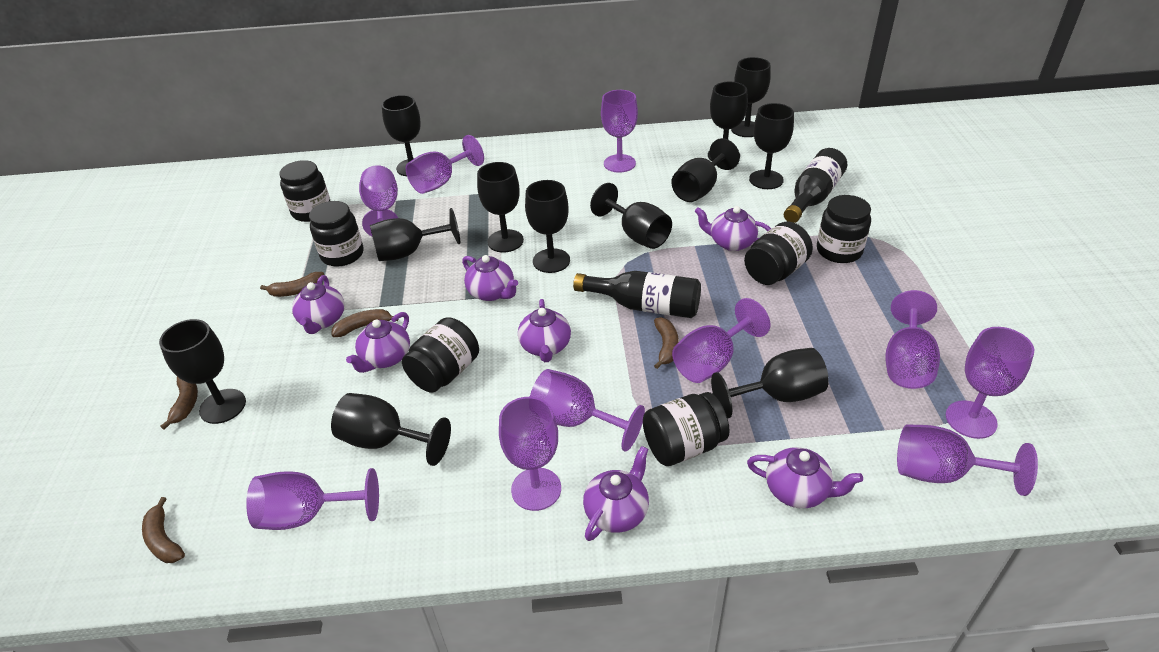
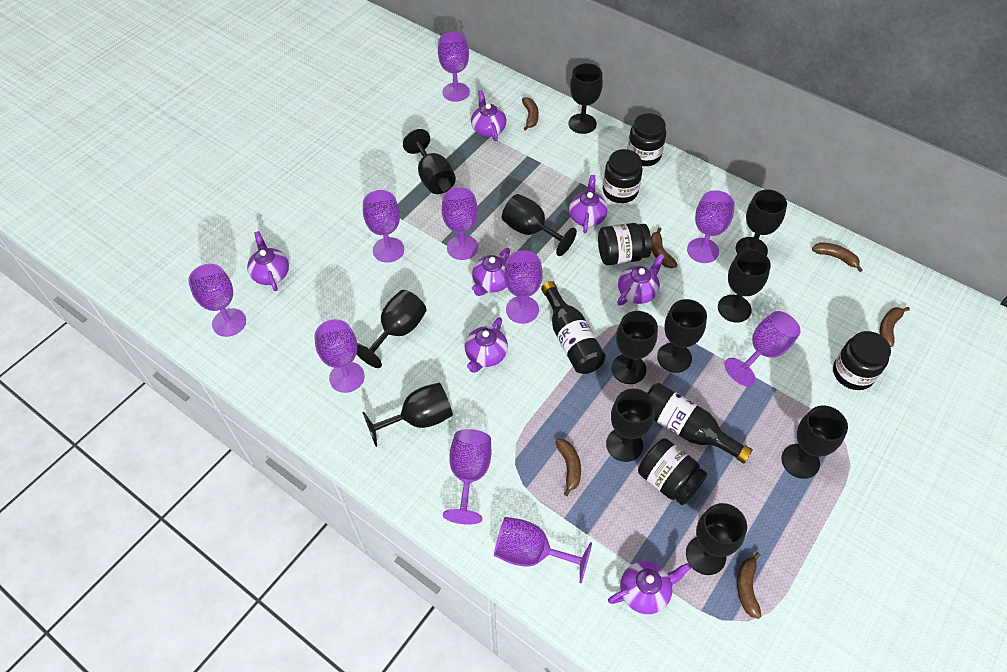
black jar: 6 -> 5
brown banana: 5 -> 6

